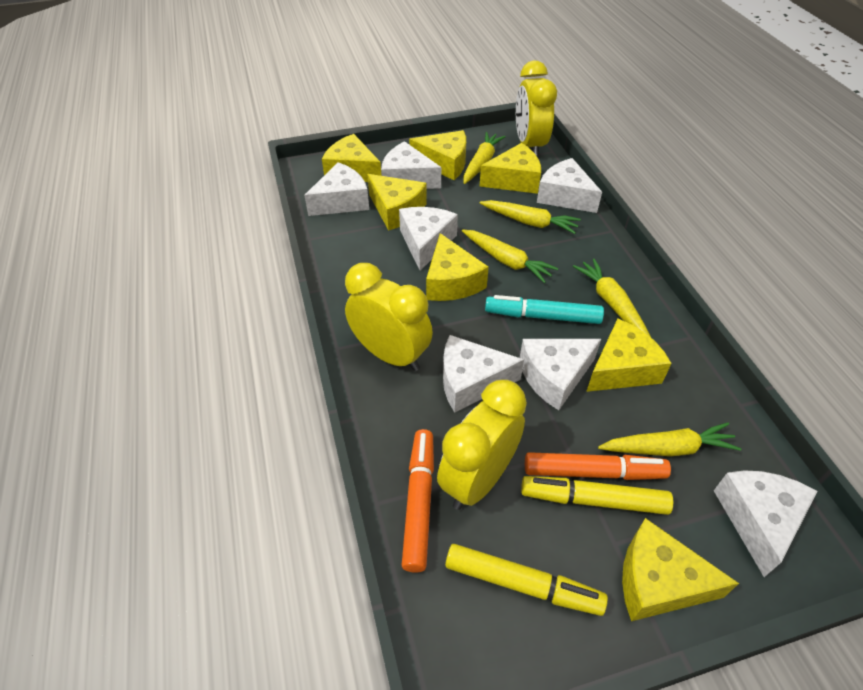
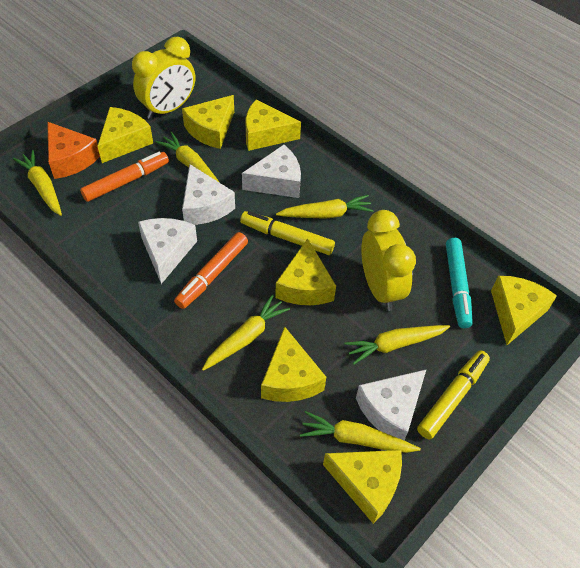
orange cheese: 0 -> 1
white cheese: 7 -> 4
yellow carrot: 5 -> 6
yellow clock: 3 -> 2

